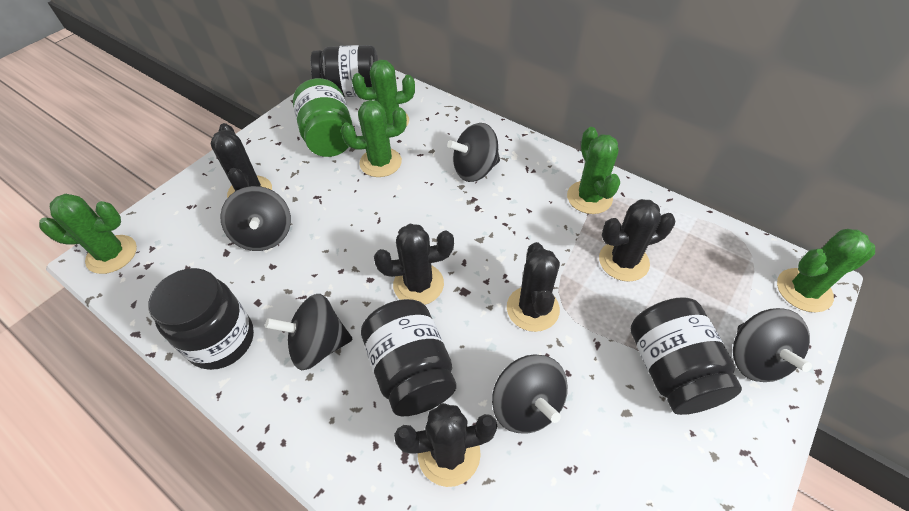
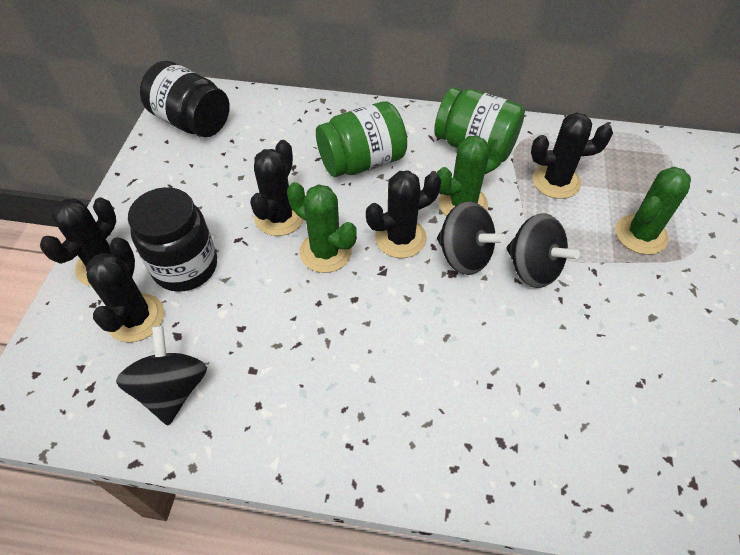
black jar: 4 -> 2
black spinning top: 5 -> 3
green cactus: 5 -> 3
green jar: 1 -> 2

